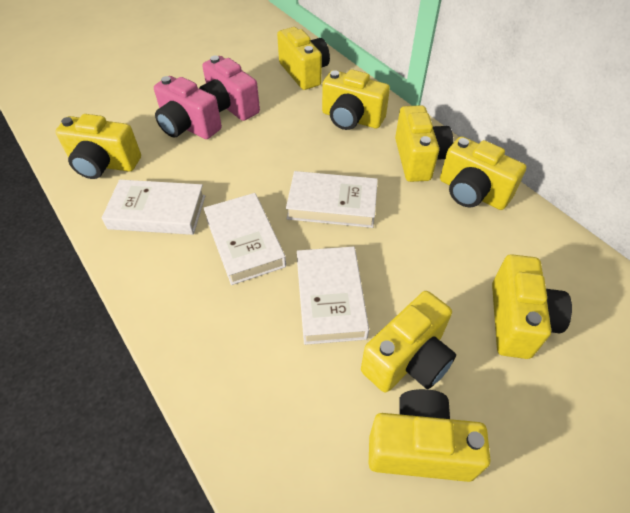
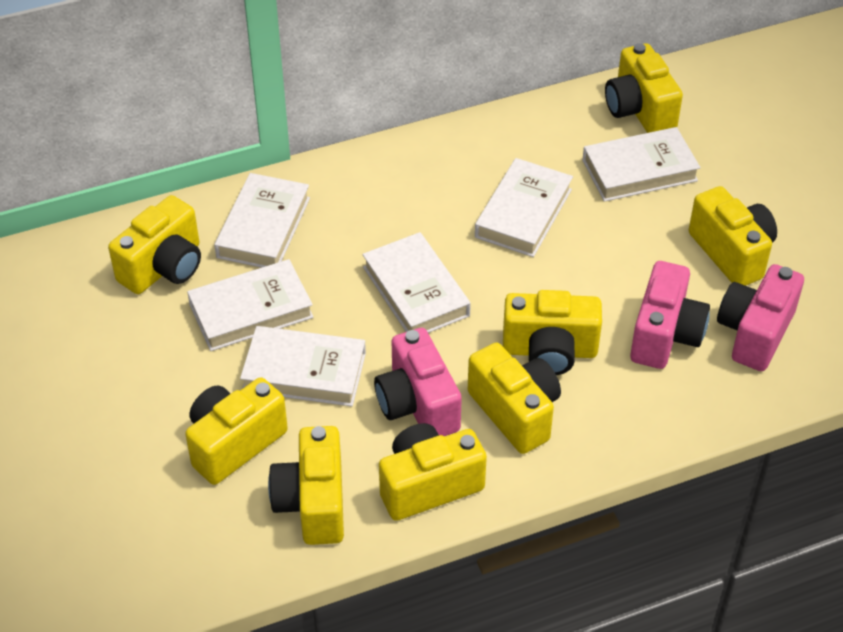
pink camera: 2 -> 3
white book: 4 -> 6

